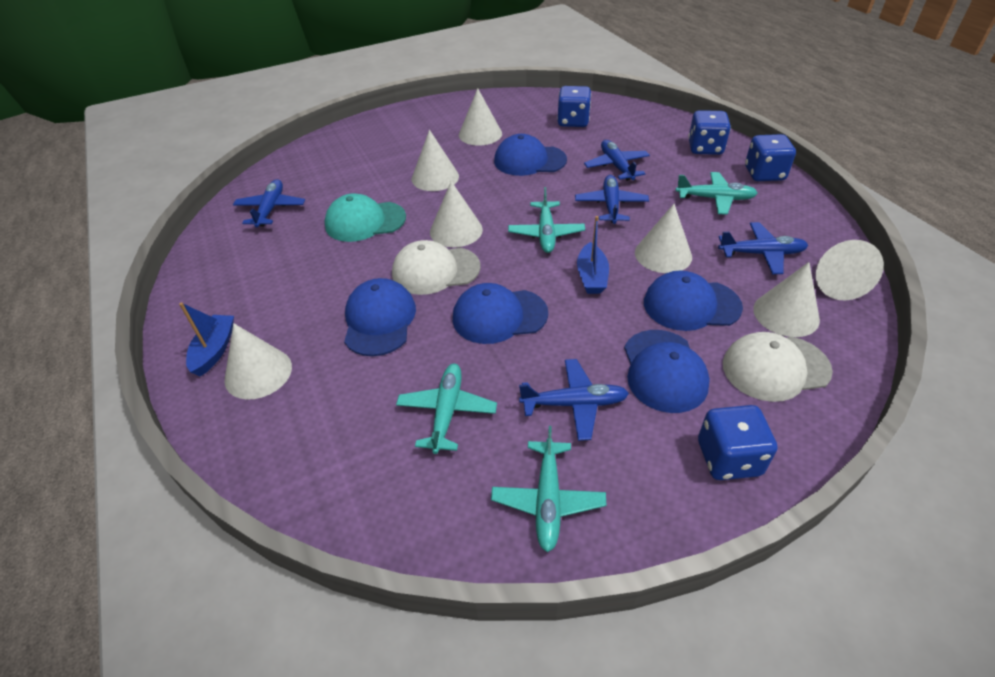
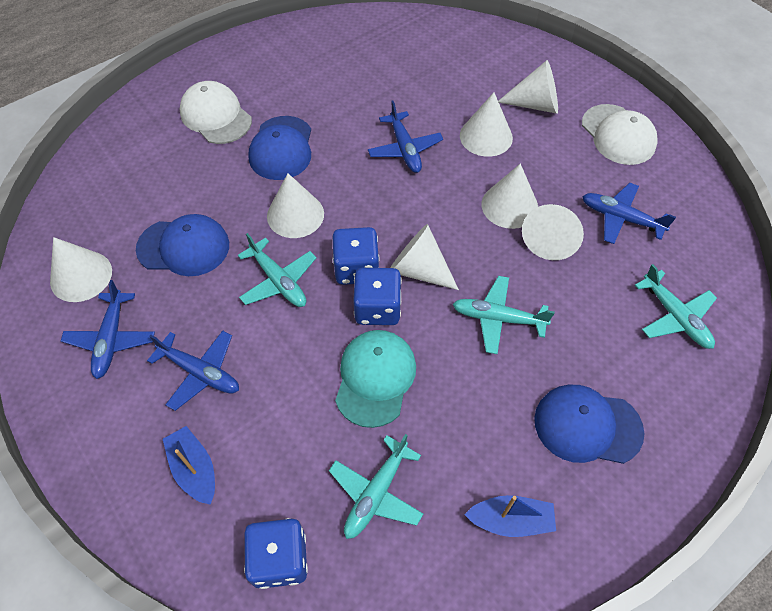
blue cap: 5 -> 3
blue dice: 4 -> 3
blue plane: 5 -> 4

